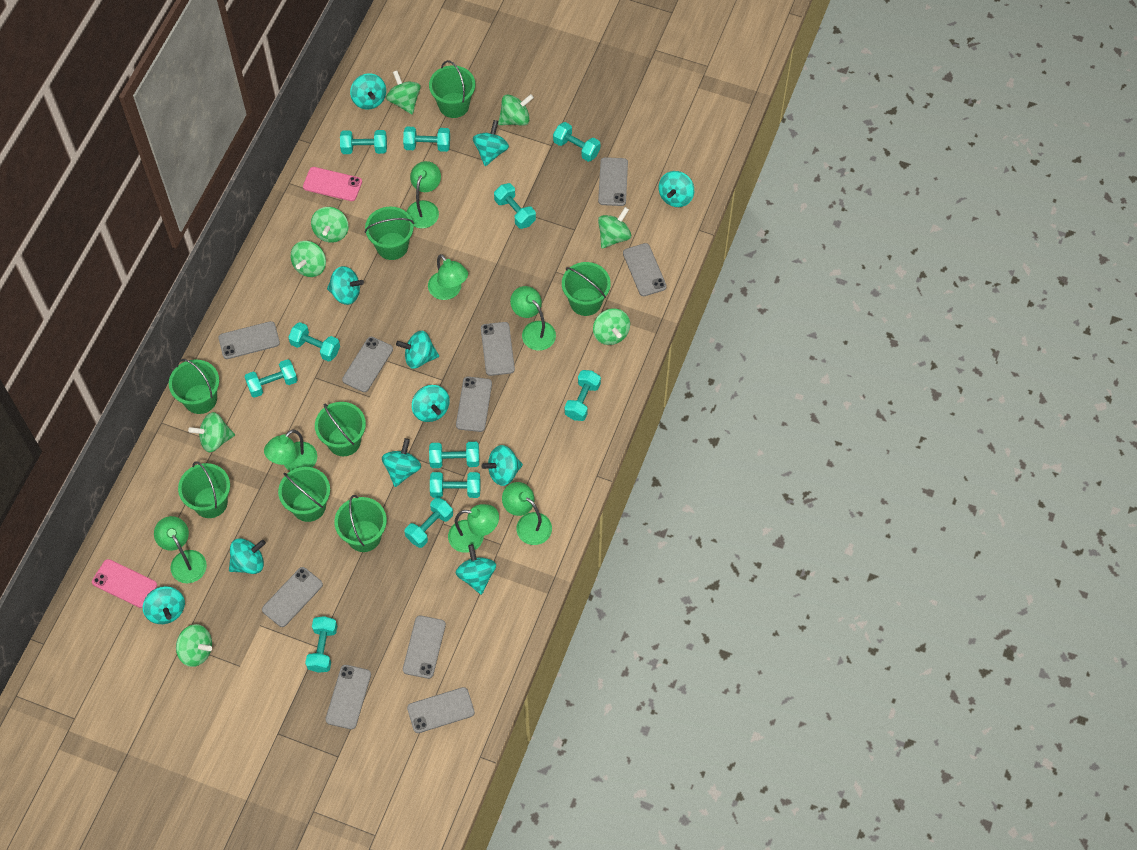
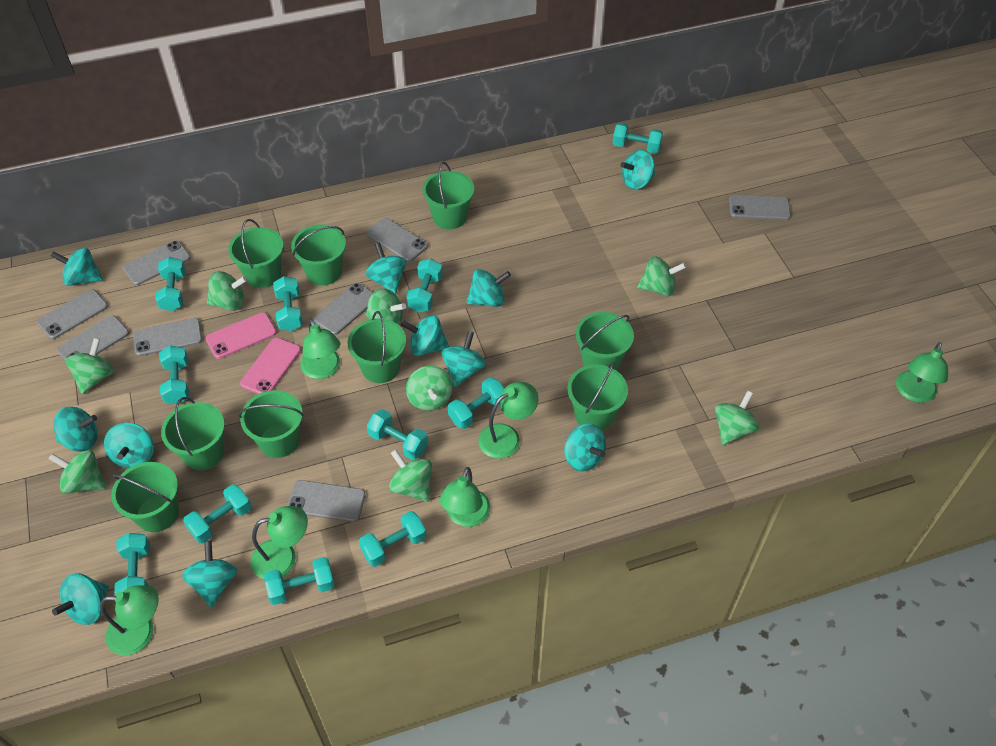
green bucket: 8 -> 9
green lamp: 7 -> 6
grey phone: 10 -> 8

